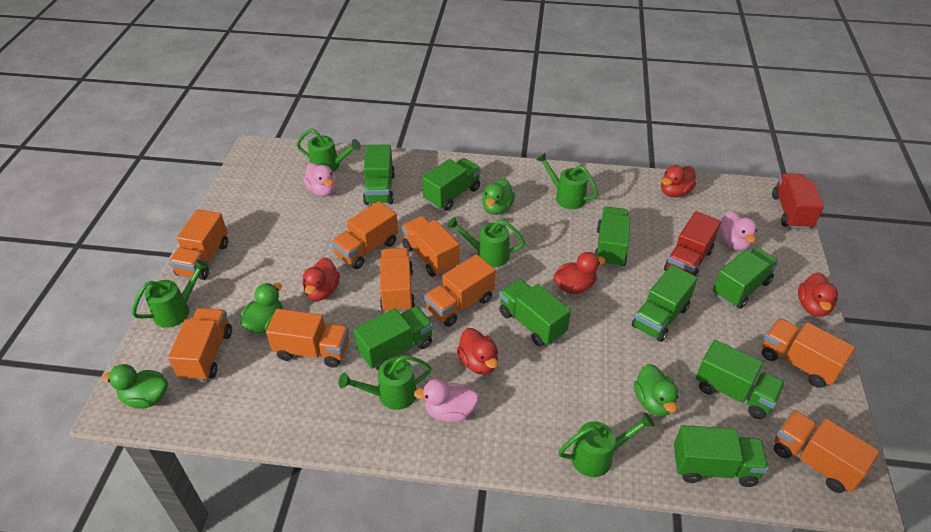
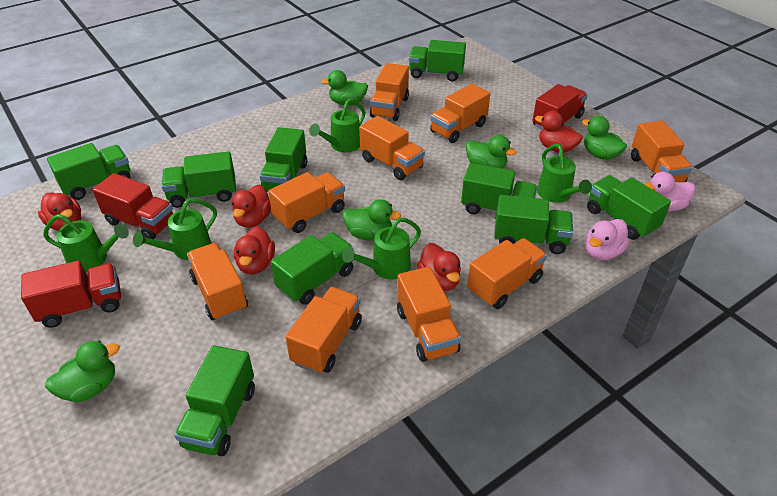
green duck: 4 -> 5
green watering can: 6 -> 5
pink duck: 3 -> 2
red truck: 2 -> 3

